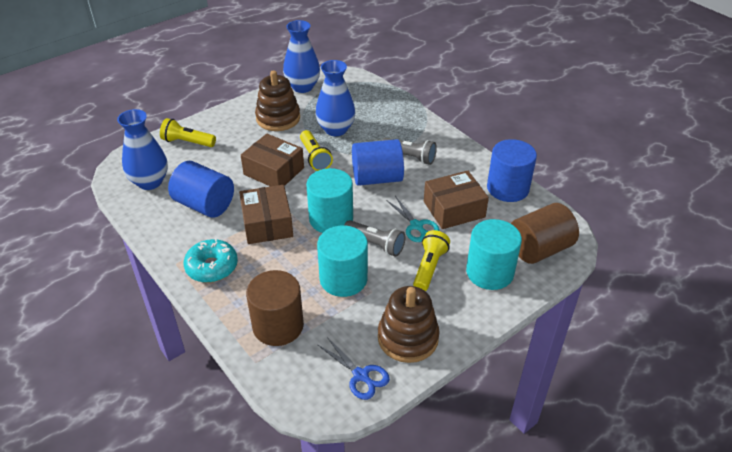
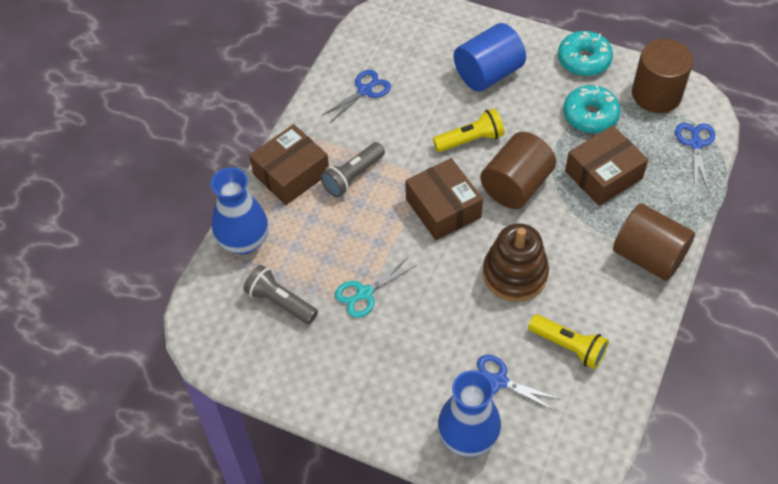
blue cylinder: 3 -> 1
blue scissors: 1 -> 3
blue vase: 3 -> 2
brown cylinder: 2 -> 3
brown stacking toy: 2 -> 1
turquoise cylinder: 3 -> 0
turquoise donut: 1 -> 2
yellow flashlight: 3 -> 2

